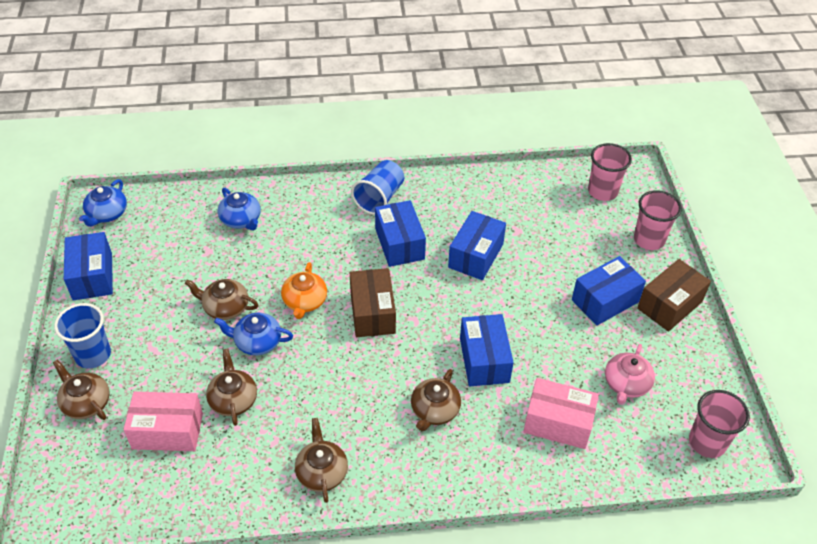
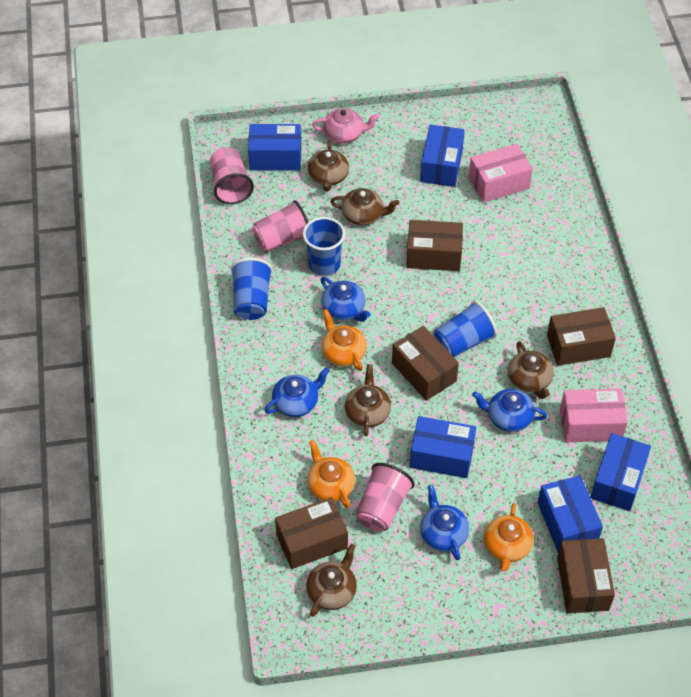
blue cup: 2 -> 3
blue teapot: 3 -> 4
brown box: 2 -> 5
orange teapot: 1 -> 3

